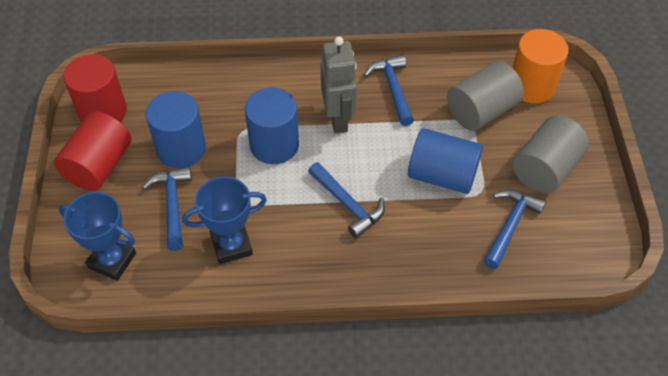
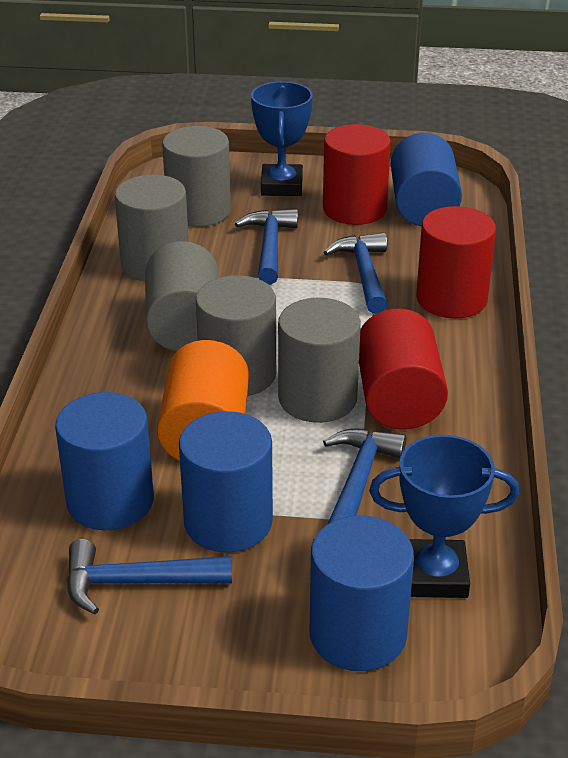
blue cylinder: 3 -> 4
grey cylinder: 2 -> 5
grey robot: 1 -> 0
red cylinder: 2 -> 3

